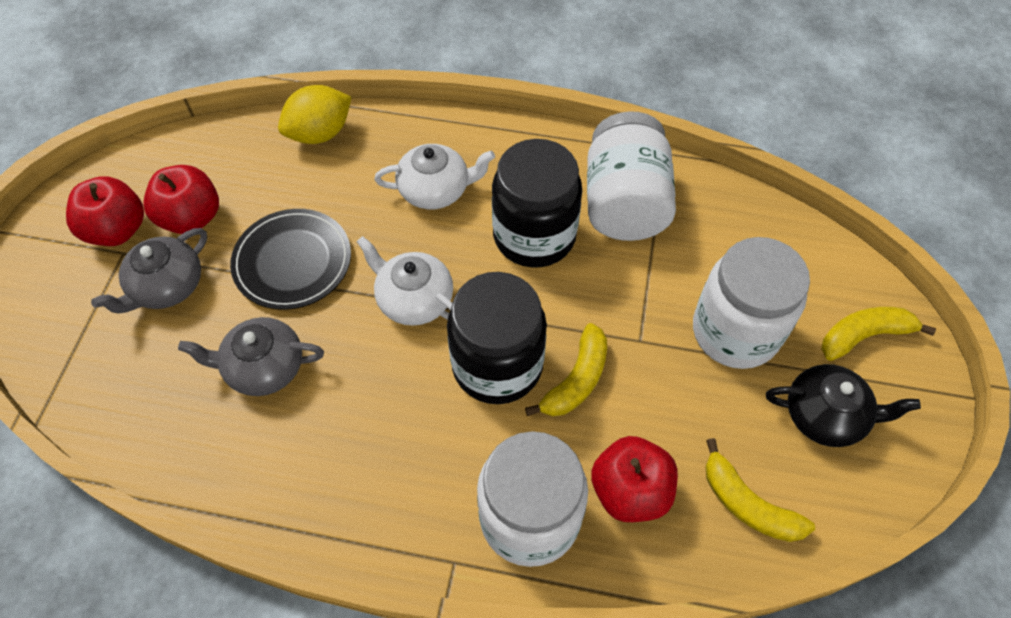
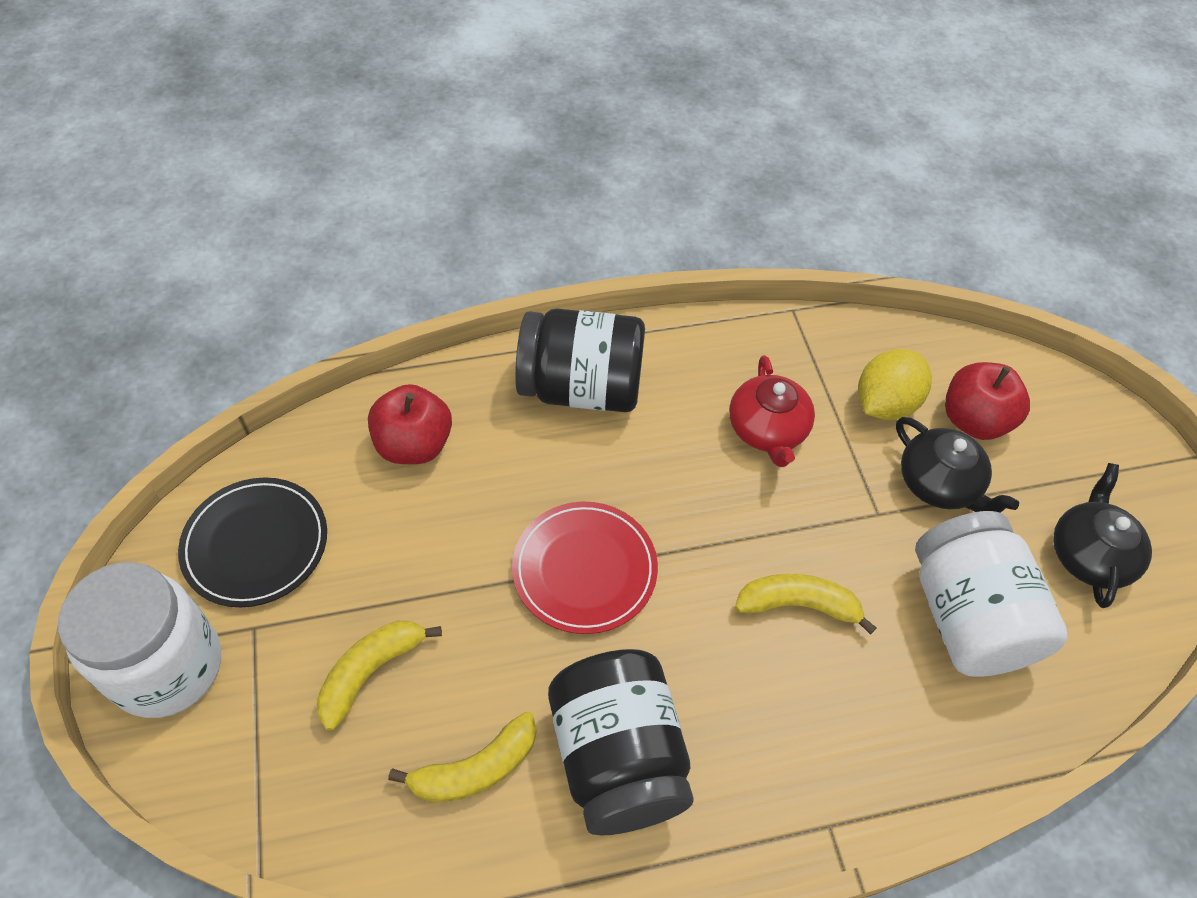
black teapot: 1 -> 2
grey teapot: 2 -> 0
red apple: 3 -> 2
red plate: 0 -> 1
red teapot: 0 -> 1
white jar: 3 -> 2
white teapot: 2 -> 0

